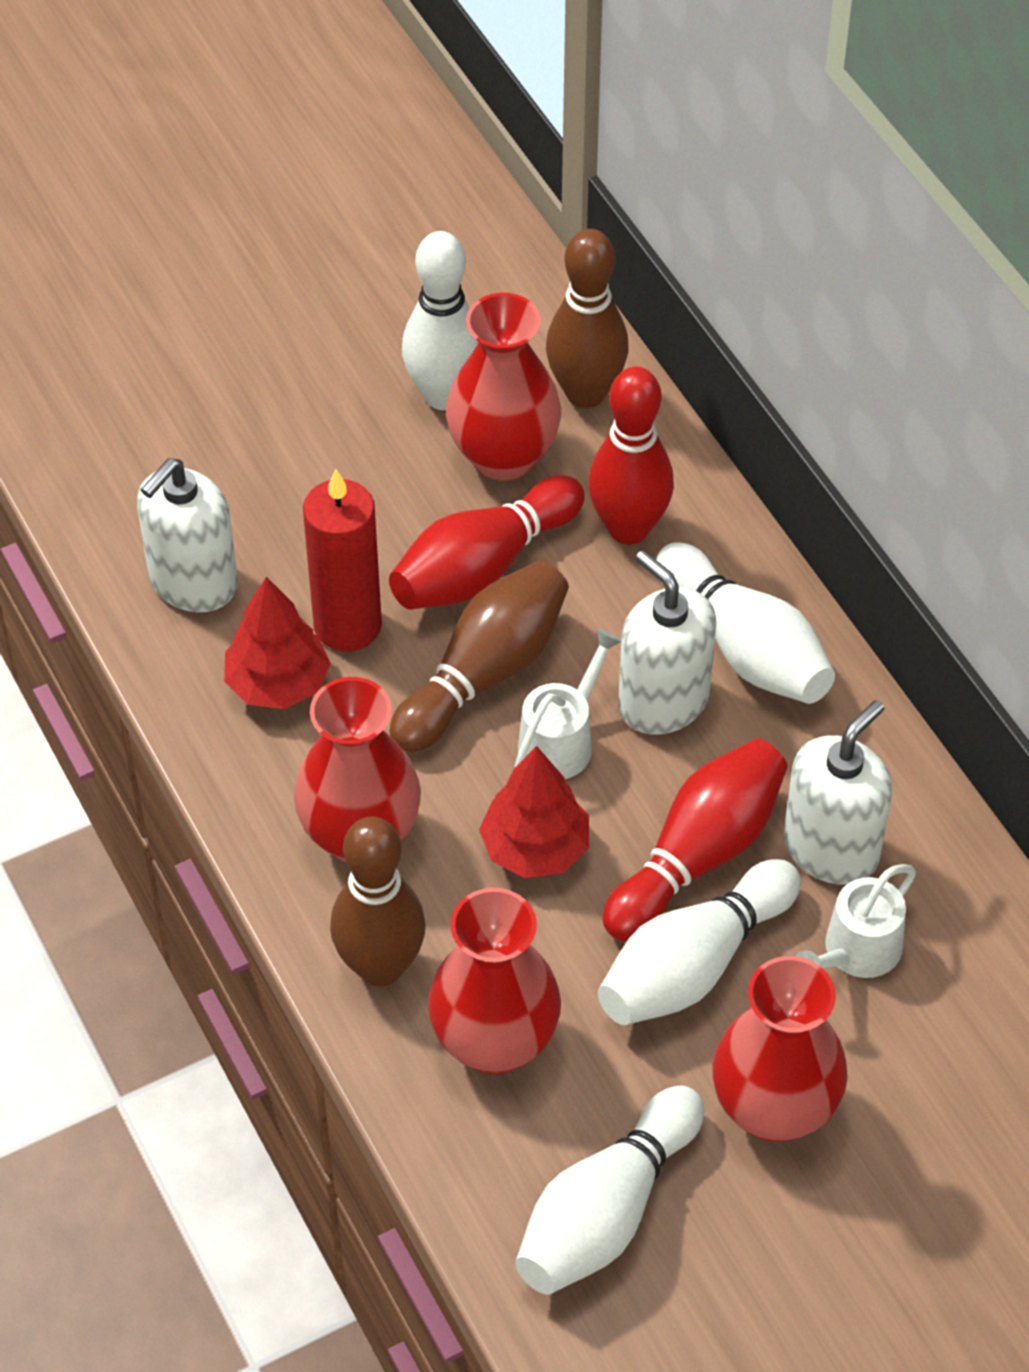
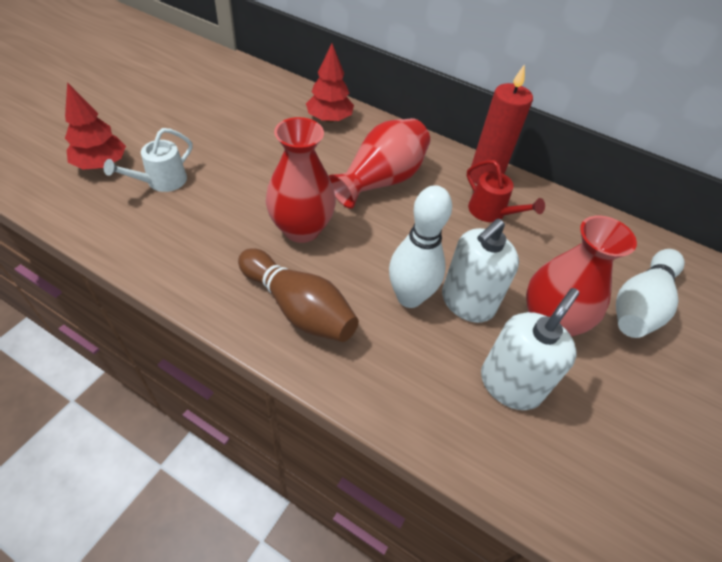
brown bowling pin: 3 -> 1
red bowling pin: 3 -> 0
red vase: 4 -> 3
red watering can: 0 -> 1
white bowling pin: 4 -> 2
white soap dispenser: 3 -> 2
white watering can: 2 -> 1

